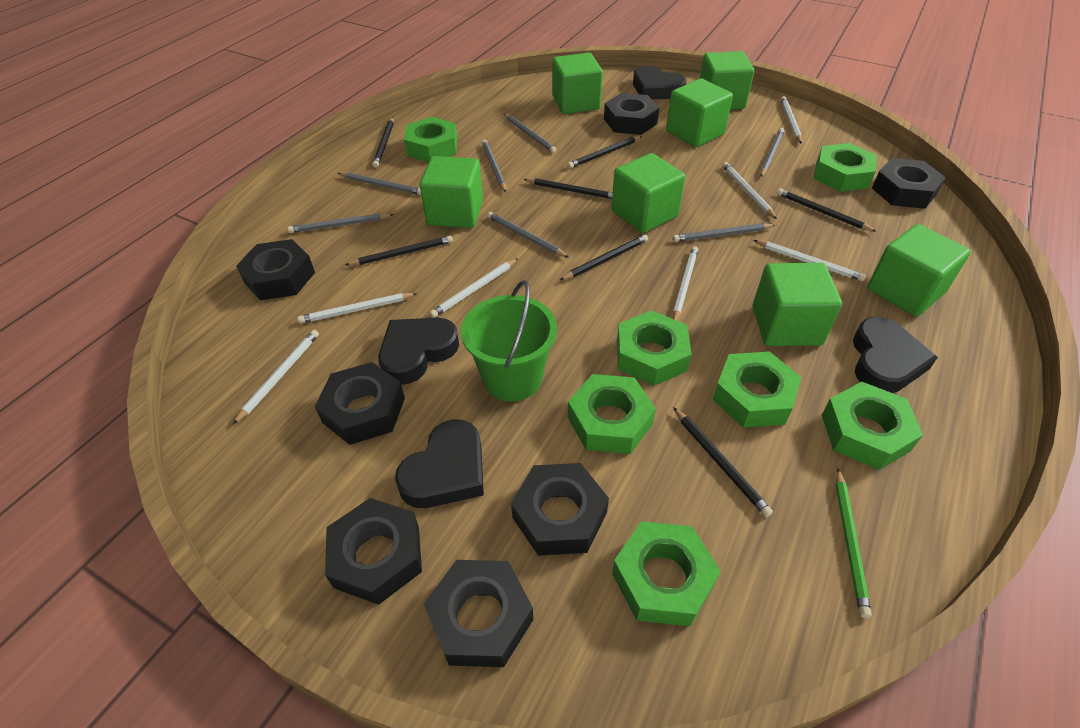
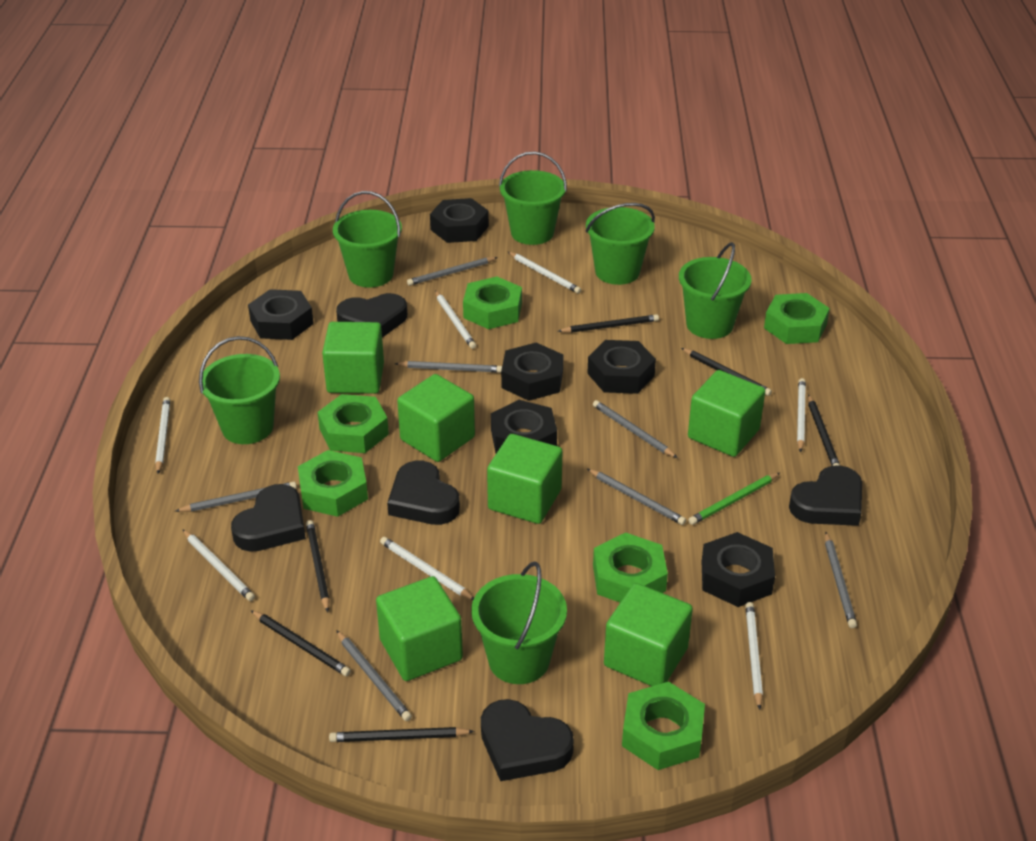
black heart: 4 -> 5
black nut: 7 -> 6
black pencil: 7 -> 6
green bucket: 1 -> 6
green cube: 7 -> 6
green nut: 7 -> 6

